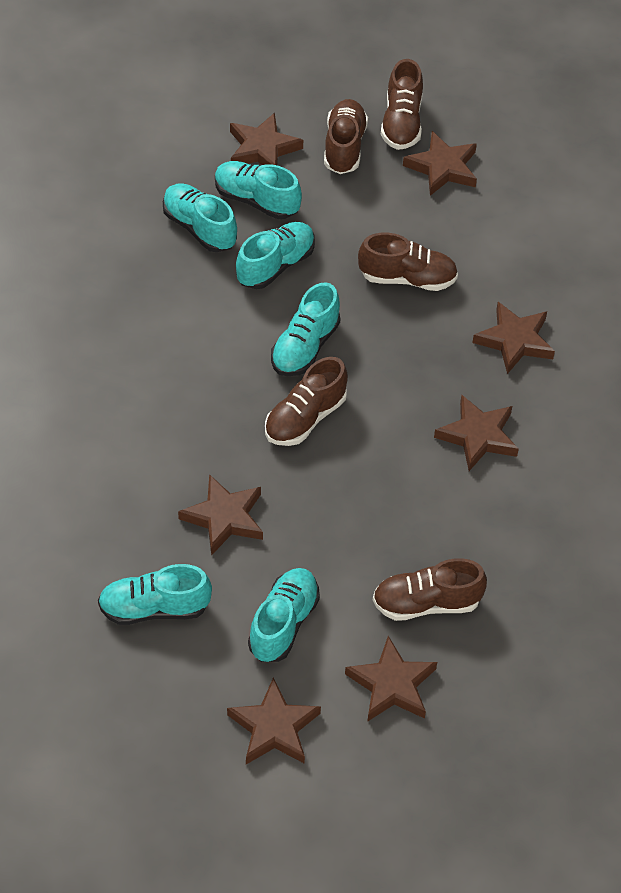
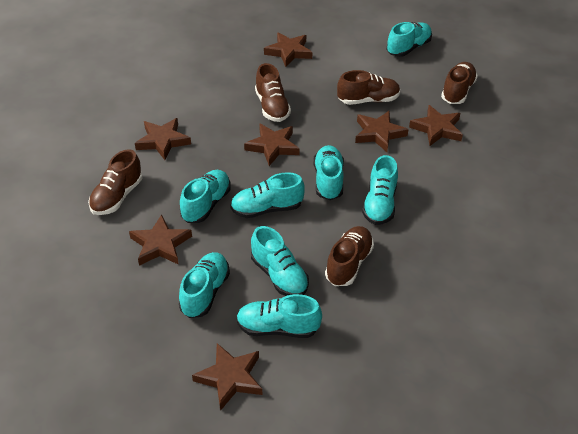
turquoise shoe: 6 -> 8

